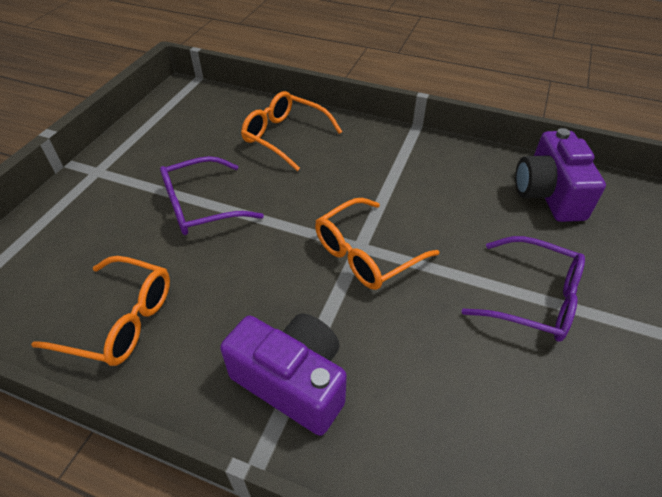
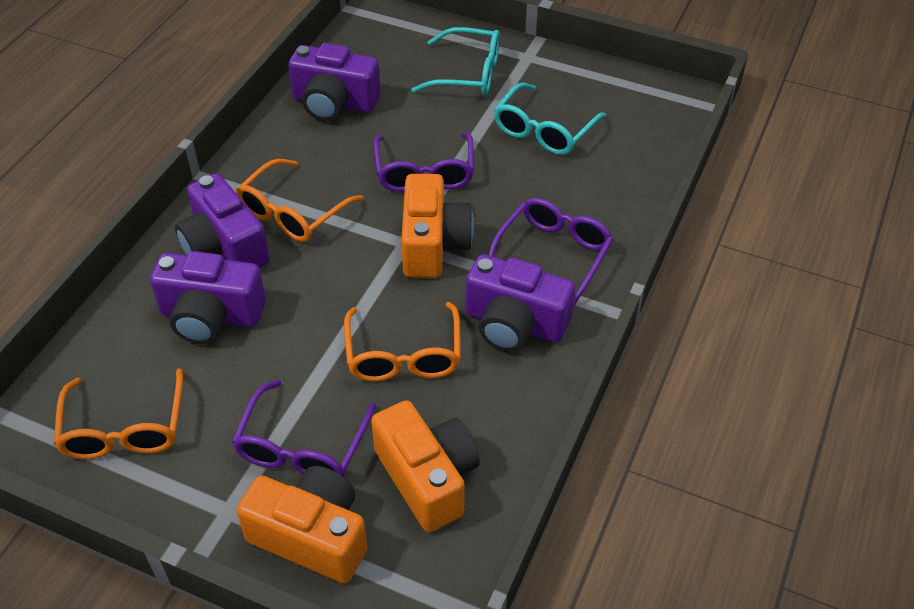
orange camera: 0 -> 3
purple camera: 2 -> 4
purple glasses: 2 -> 3
turquoise glasses: 0 -> 2

